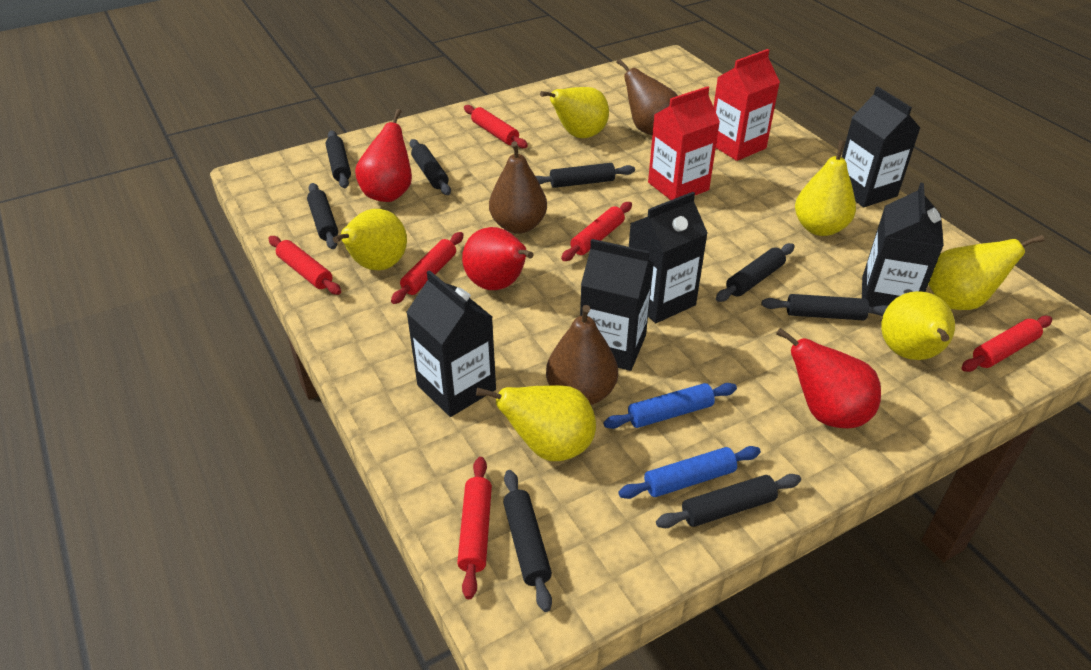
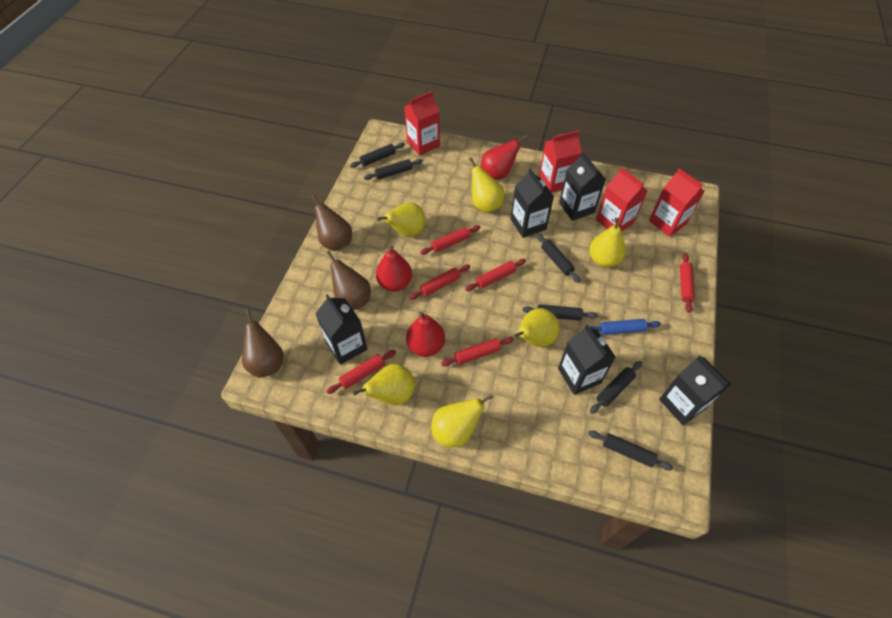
black rolling pin: 8 -> 6
blue rolling pin: 2 -> 1
red carton: 2 -> 4

